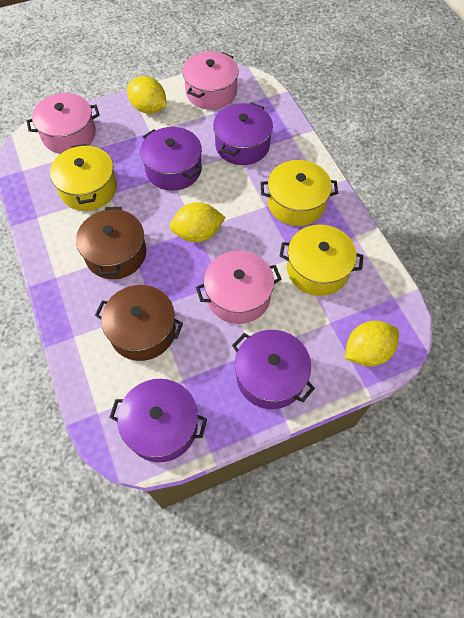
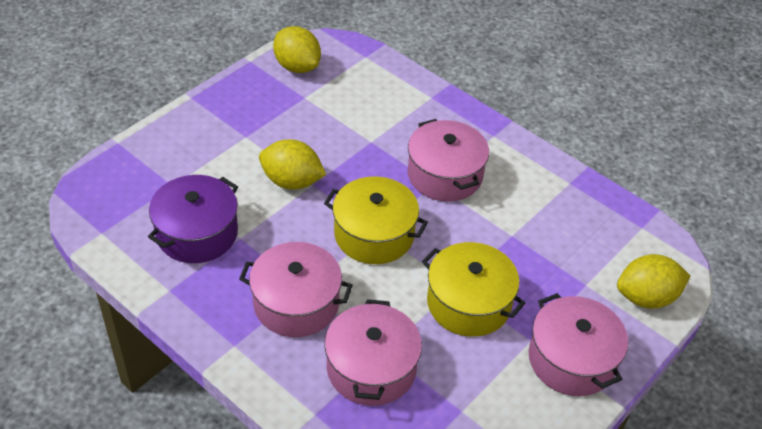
brown pot: 2 -> 0
pink pot: 3 -> 4
purple pot: 4 -> 1
yellow pot: 3 -> 2

